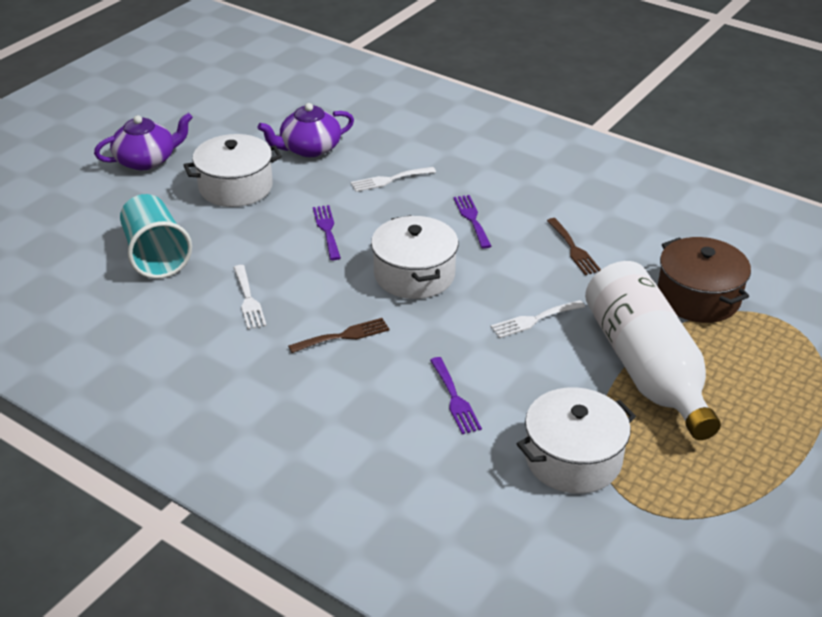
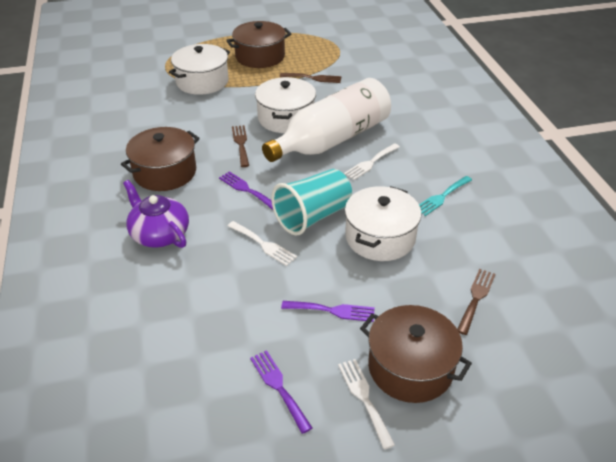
brown fork: 2 -> 3
brown pot: 1 -> 3
purple teapot: 2 -> 1
turquoise fork: 0 -> 1

